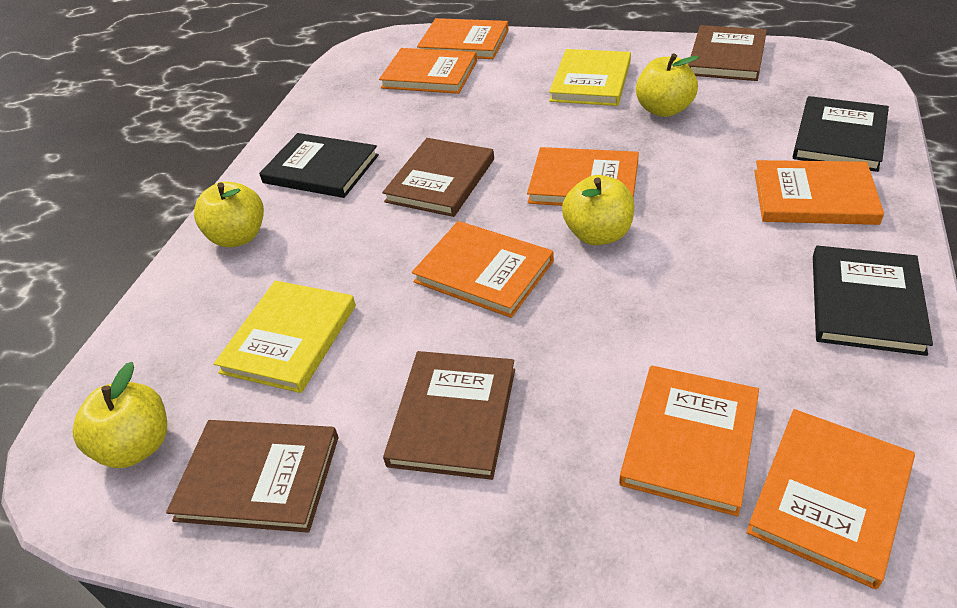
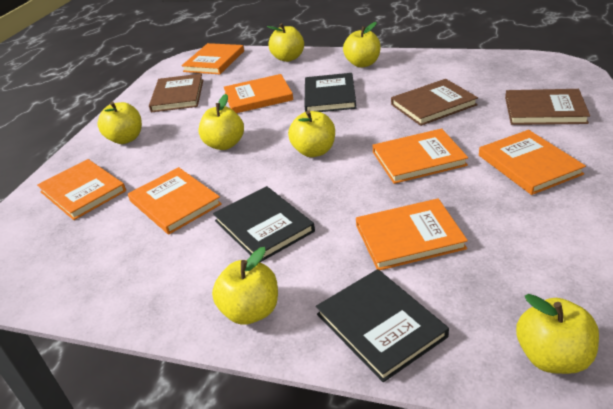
brown book: 4 -> 3
yellow apple: 4 -> 7
yellow book: 2 -> 0

